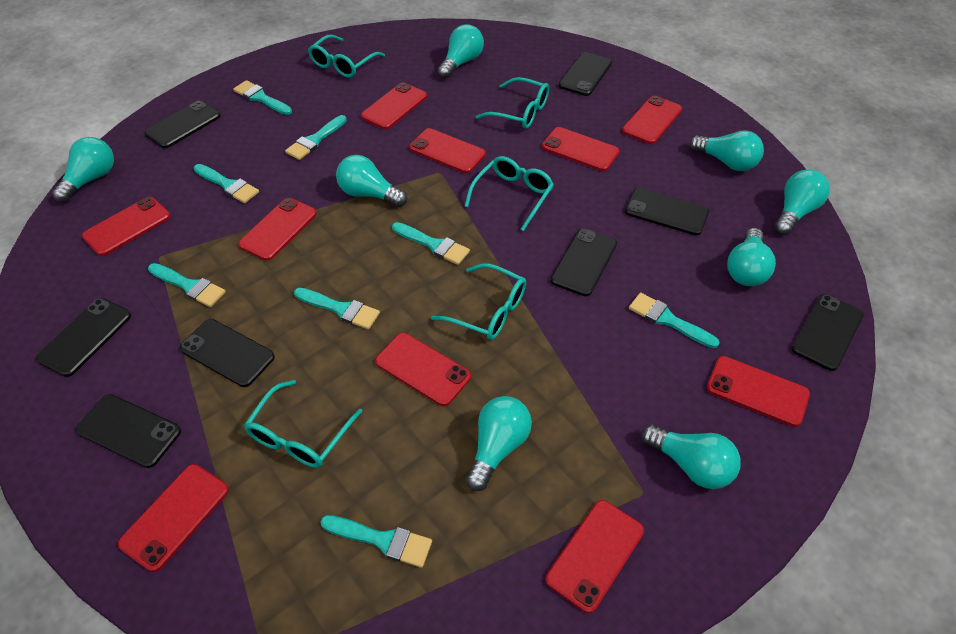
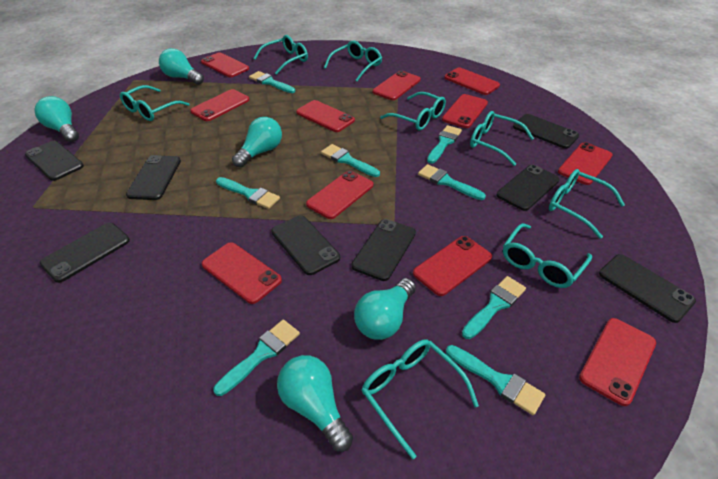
red phone: 10 -> 11
turquoise glasses: 5 -> 8
turquoise light bulb: 8 -> 5

